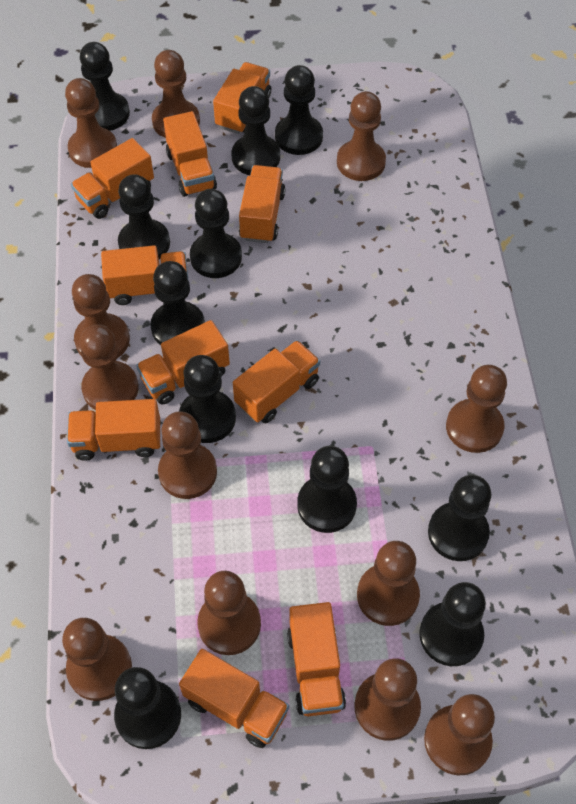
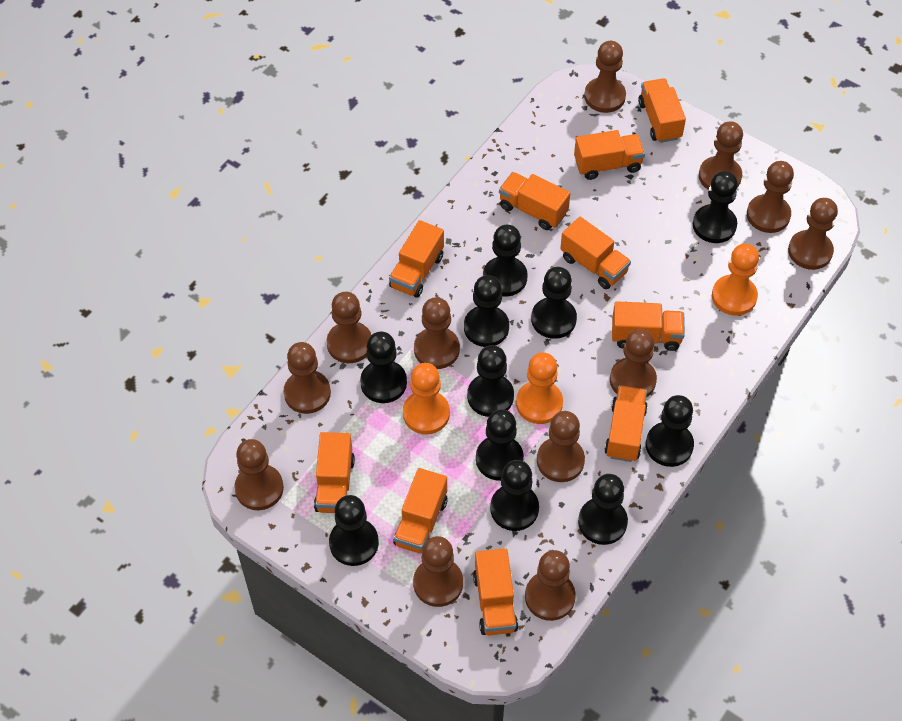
orange pawn: 0 -> 3

